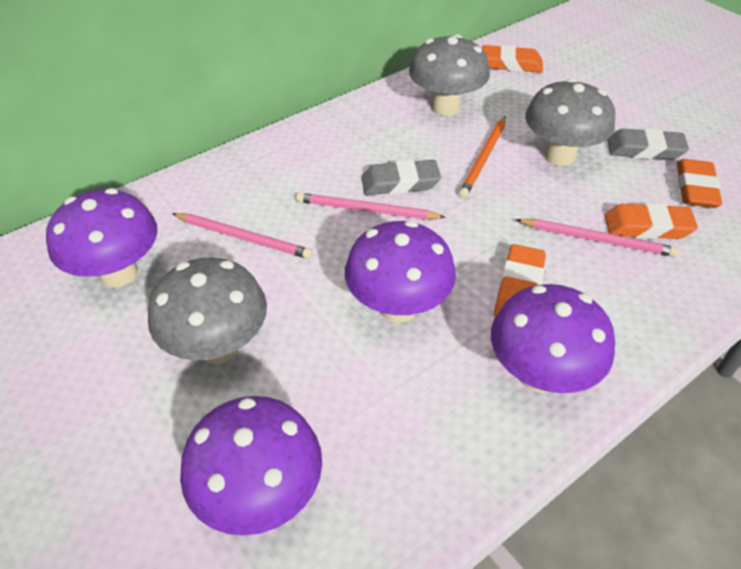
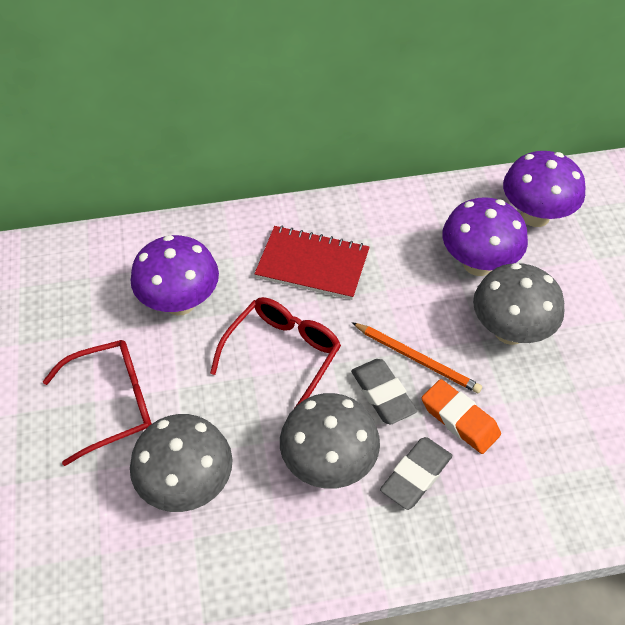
orange eraser: 4 -> 1
pink pencil: 3 -> 0
purple mushroom: 4 -> 3
red glasses: 0 -> 2
red notebook: 0 -> 1

